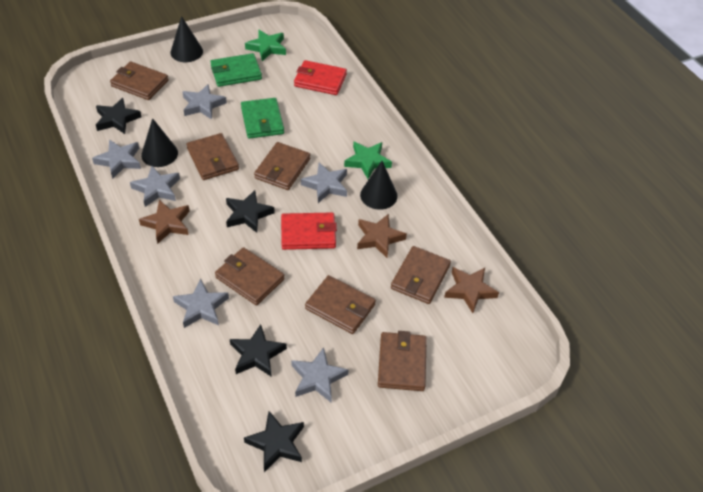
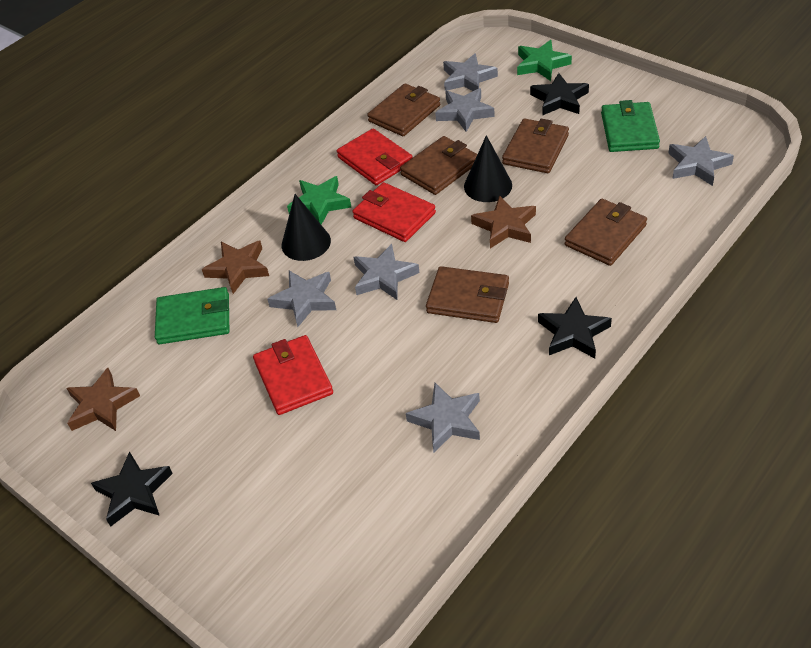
black cone: 3 -> 2
black star: 4 -> 3
brown wallet: 7 -> 5
red wallet: 2 -> 3

